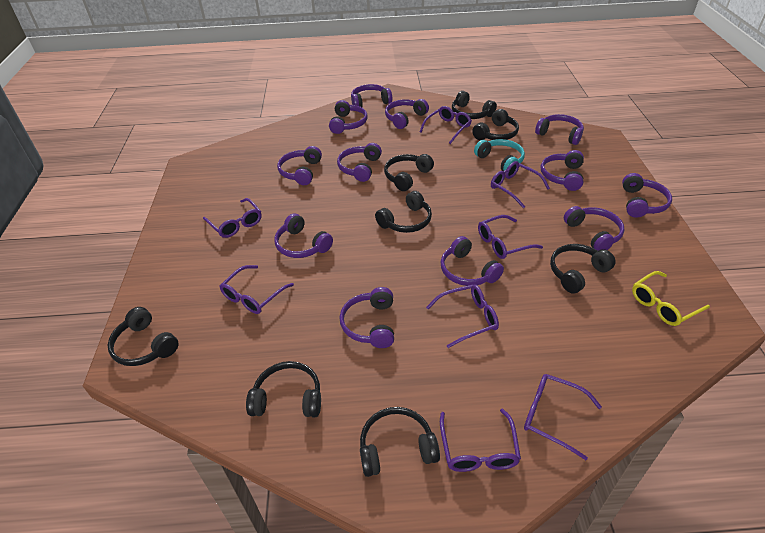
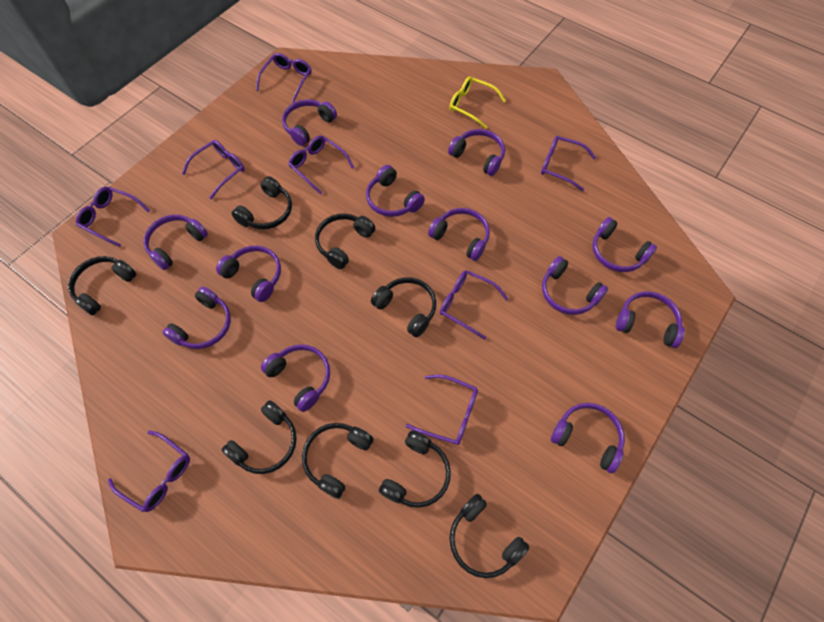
turquoise headphones: 1 -> 0

